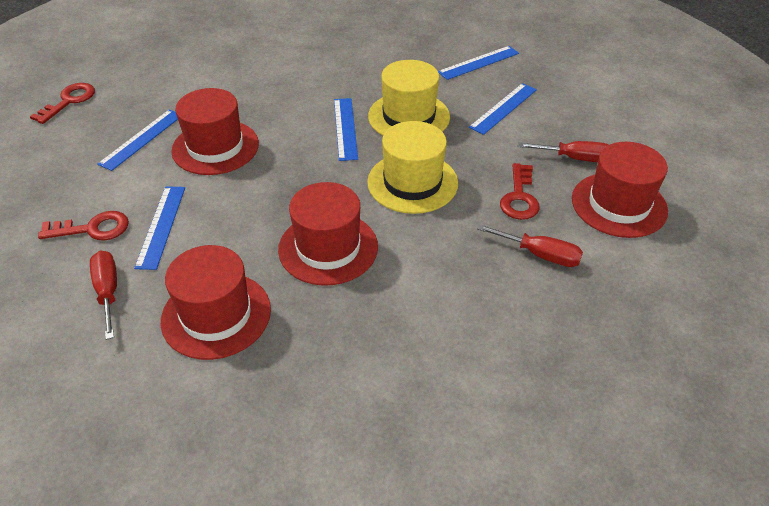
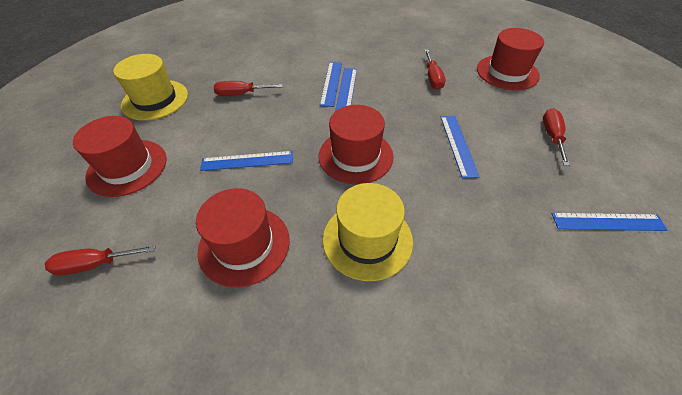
red key: 3 -> 0
red screwdriver: 3 -> 4

